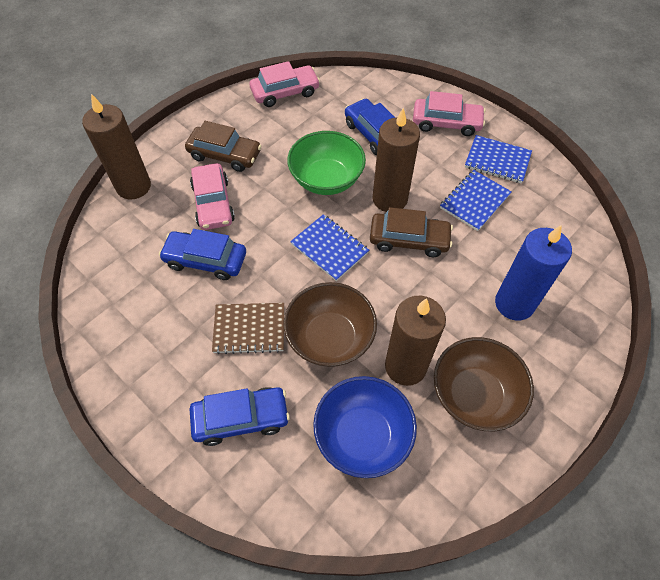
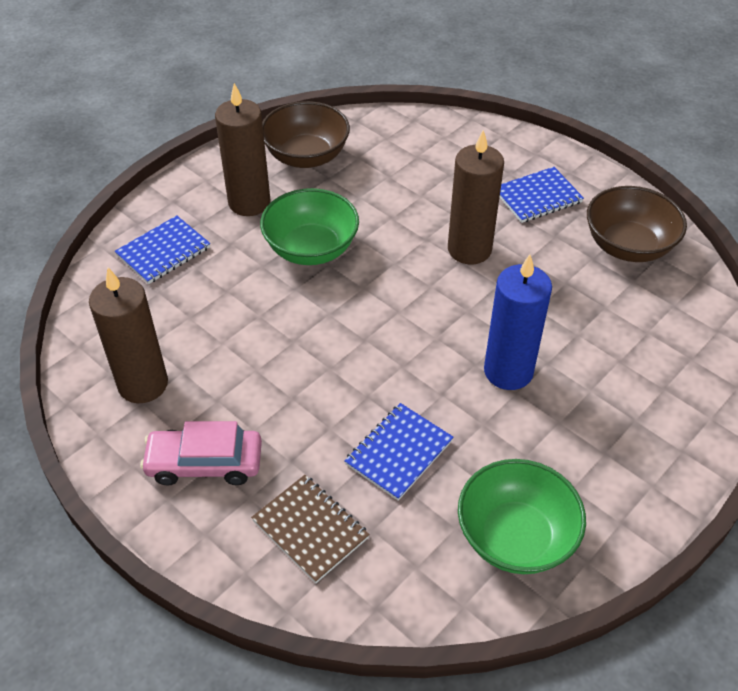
blue bowl: 1 -> 0
blue car: 3 -> 0
brown car: 2 -> 0
green bowl: 1 -> 2
pink car: 3 -> 1

